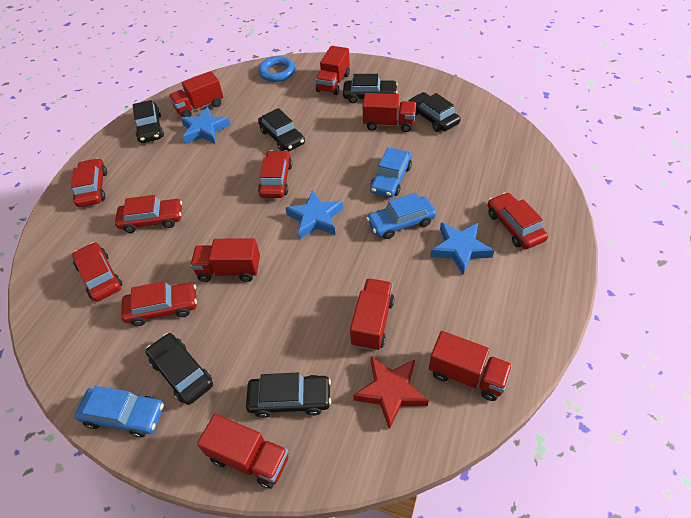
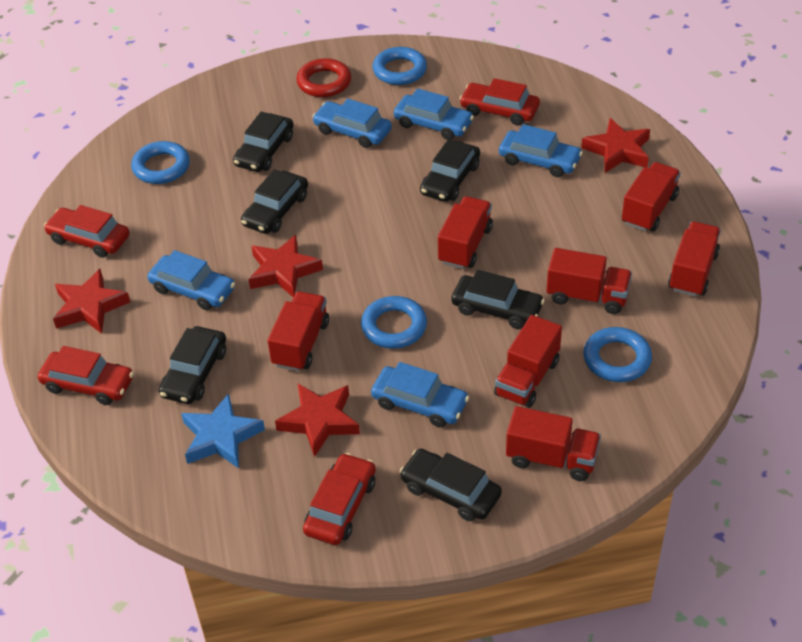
blue car: 3 -> 5
blue ring: 1 -> 4
blue star: 3 -> 1
red car: 6 -> 4
red ring: 0 -> 1
red star: 1 -> 4

